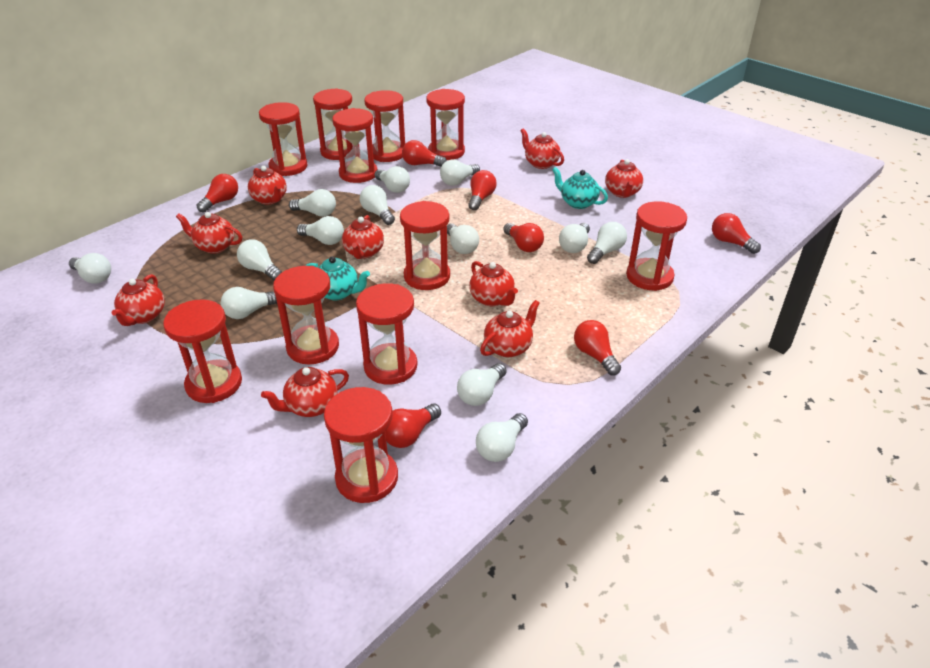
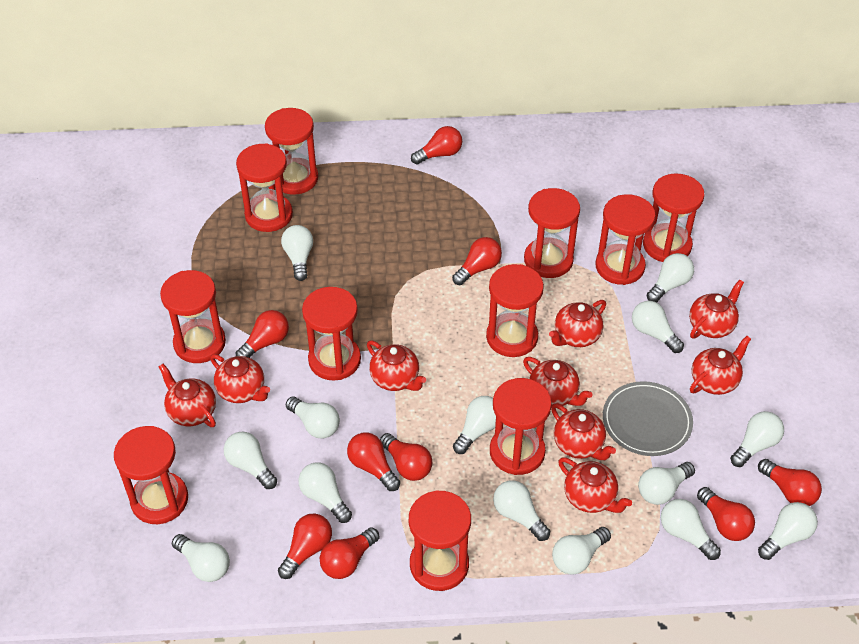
grey plate: 0 -> 1
red light bulb: 7 -> 9
turquoise teapot: 2 -> 0
white light bulb: 13 -> 14

